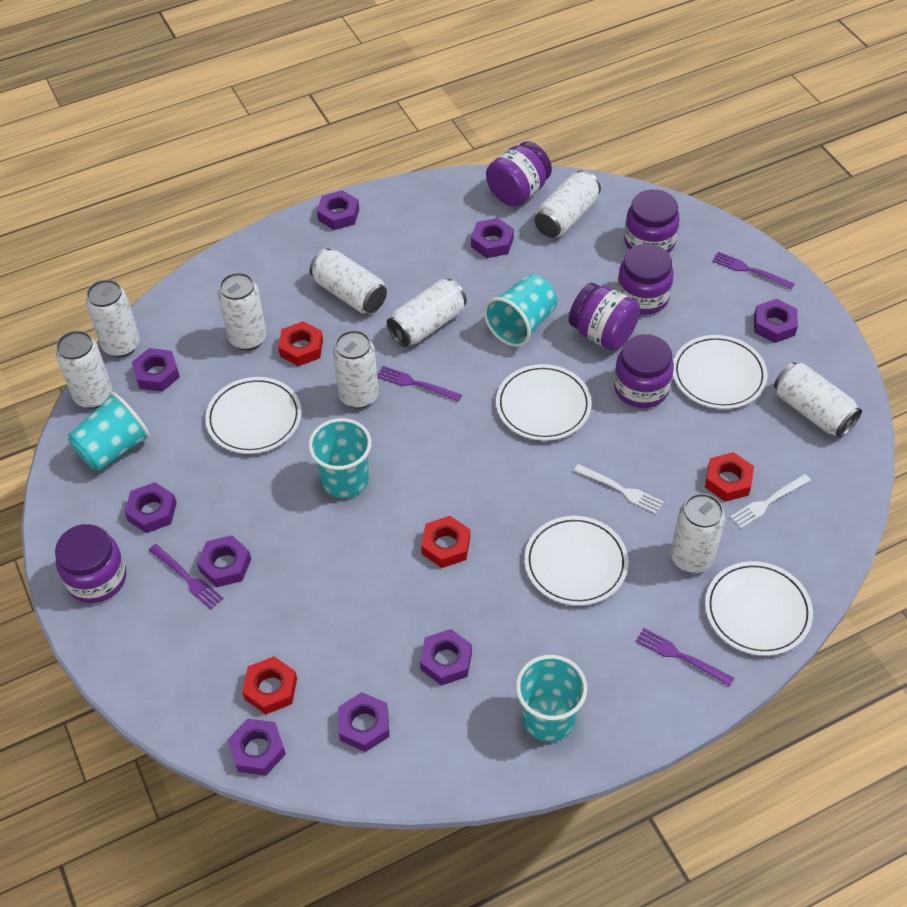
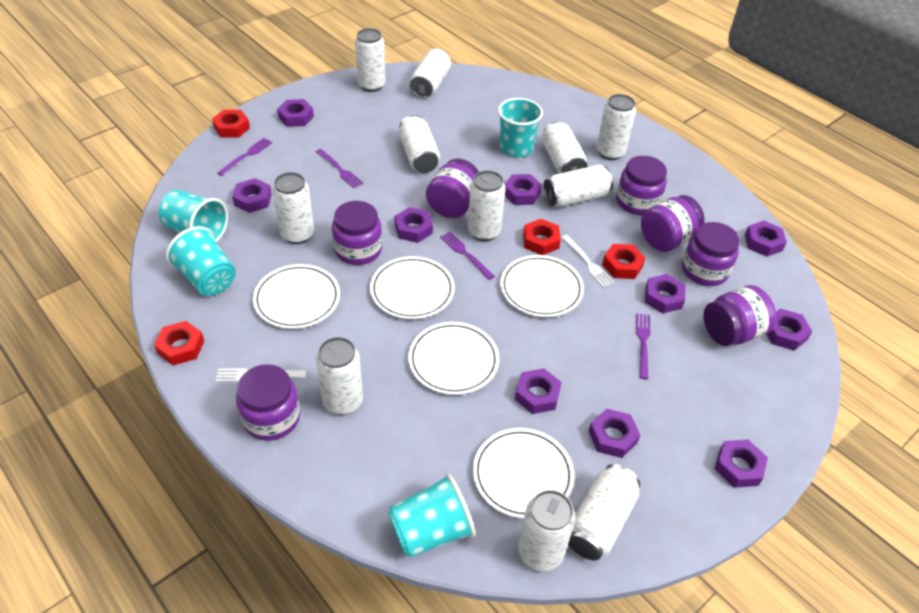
purple jar: 6 -> 7
purple nut: 9 -> 10
white can: 9 -> 11

